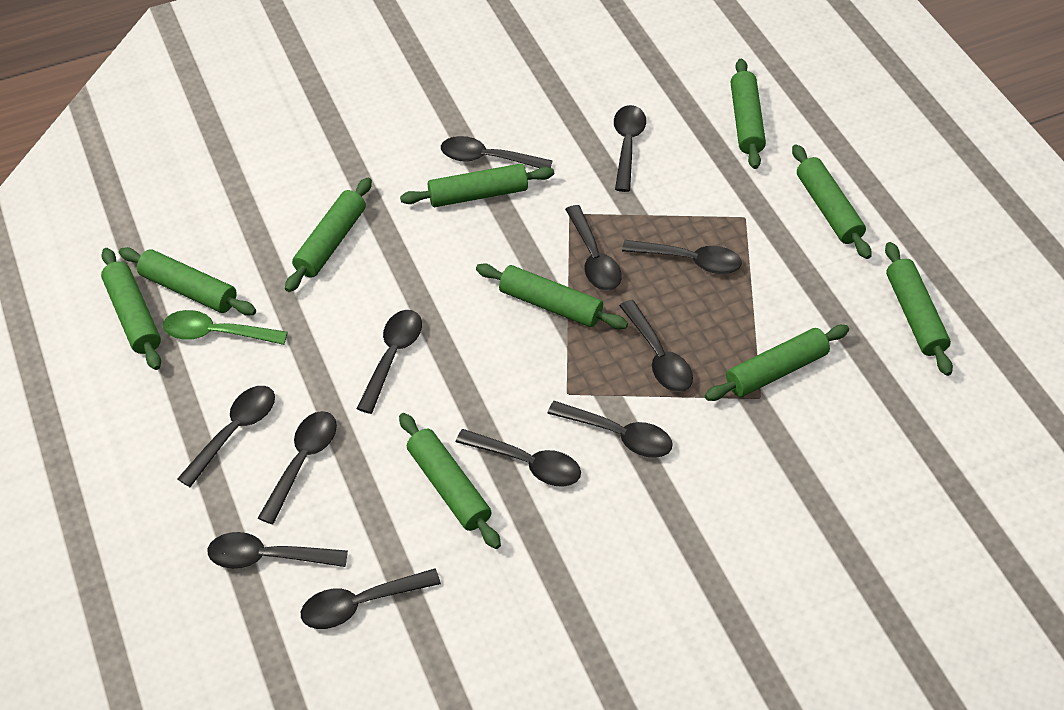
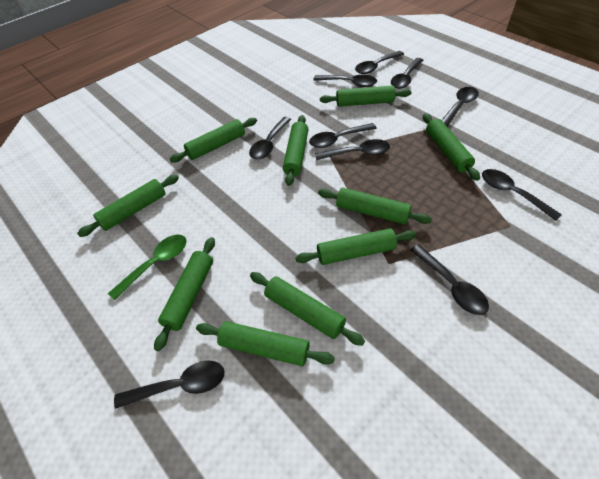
black spoon: 12 -> 10

